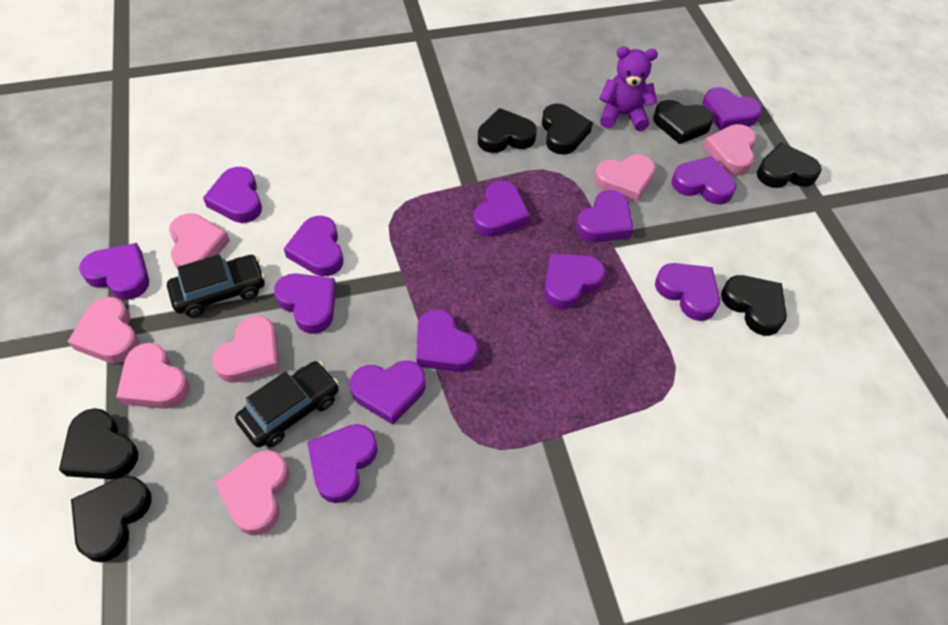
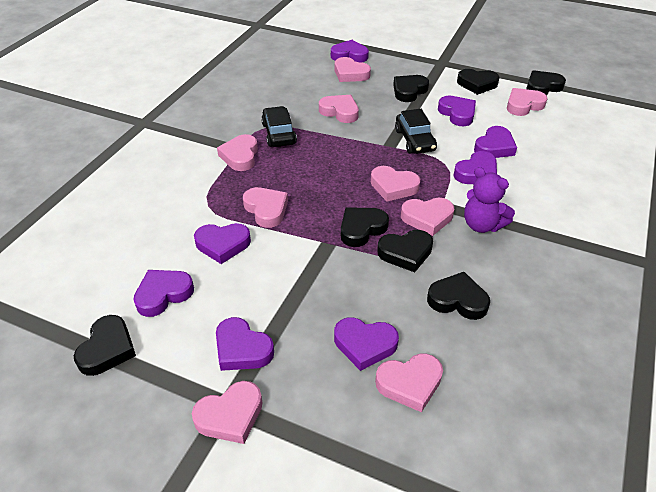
pink heart: 7 -> 9
purple heart: 13 -> 8

